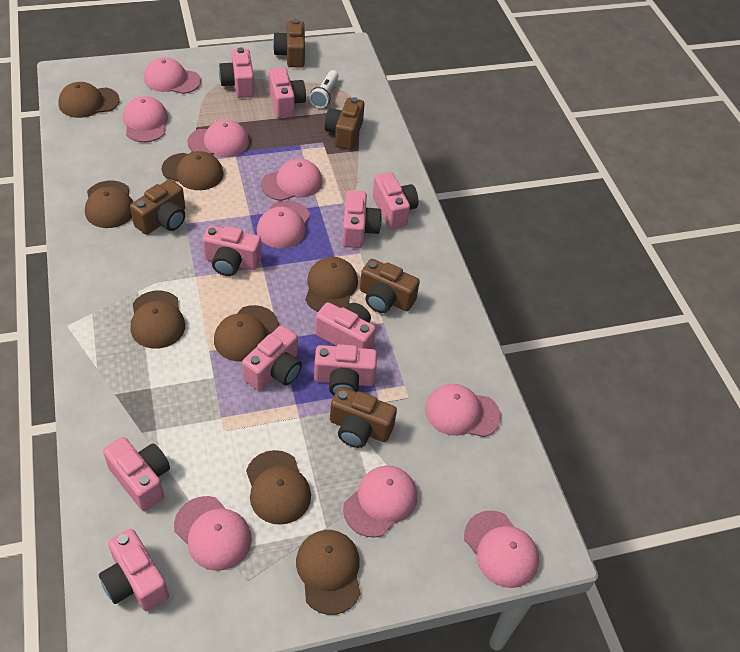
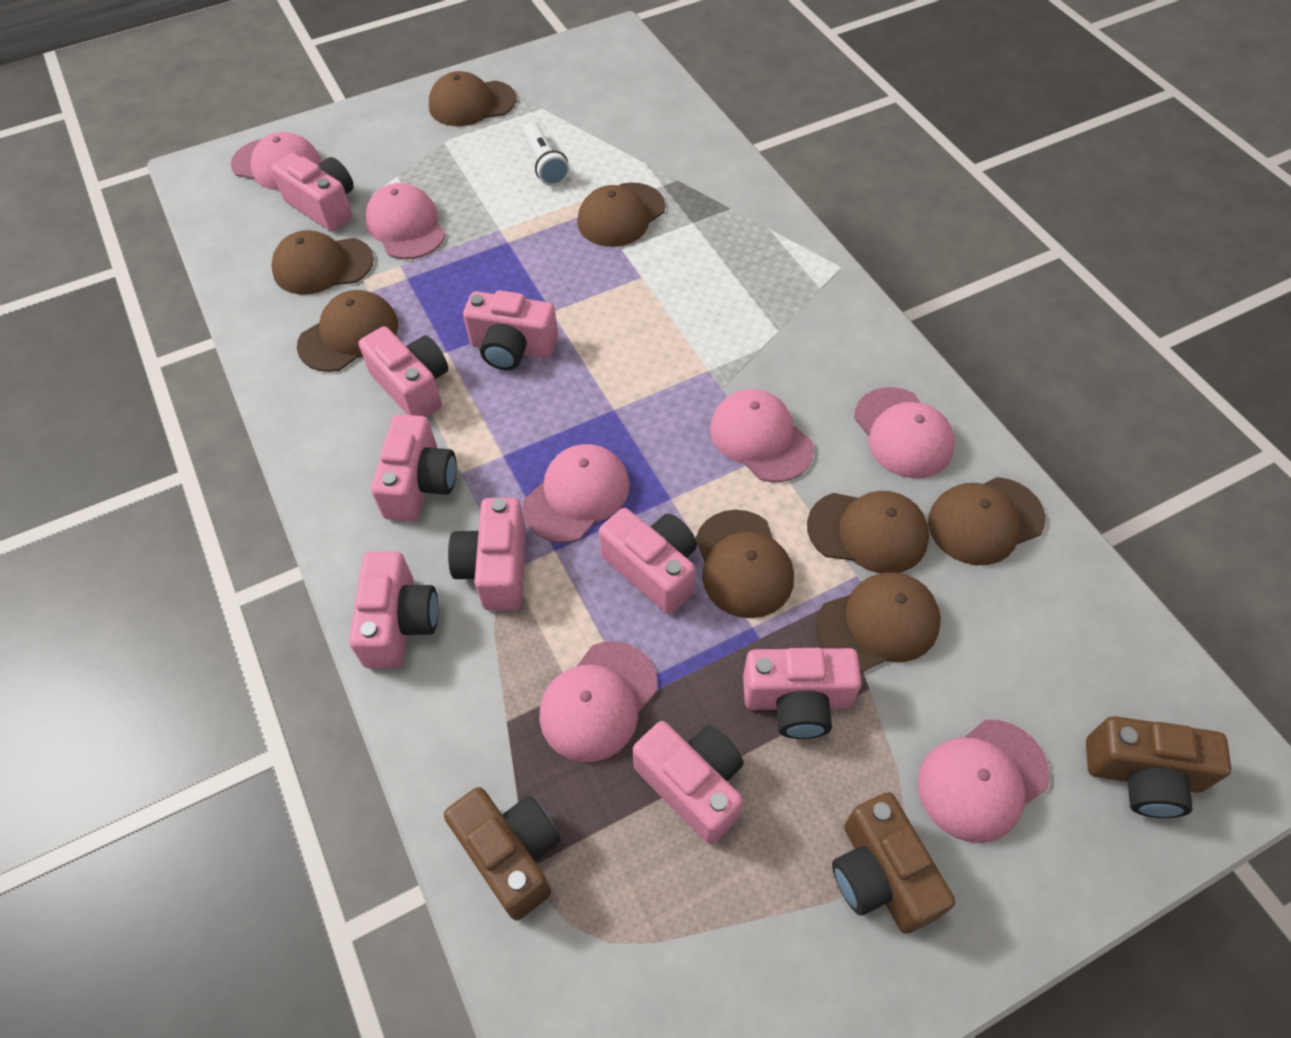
brown camera: 5 -> 3
pink camera: 10 -> 9
pink cap: 9 -> 7

